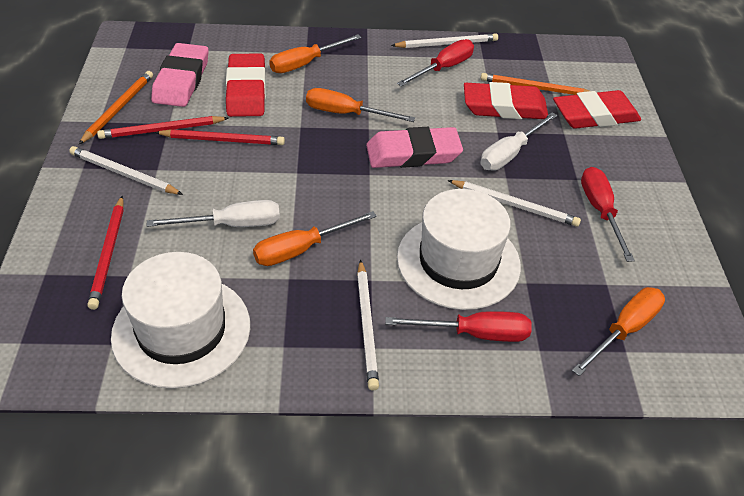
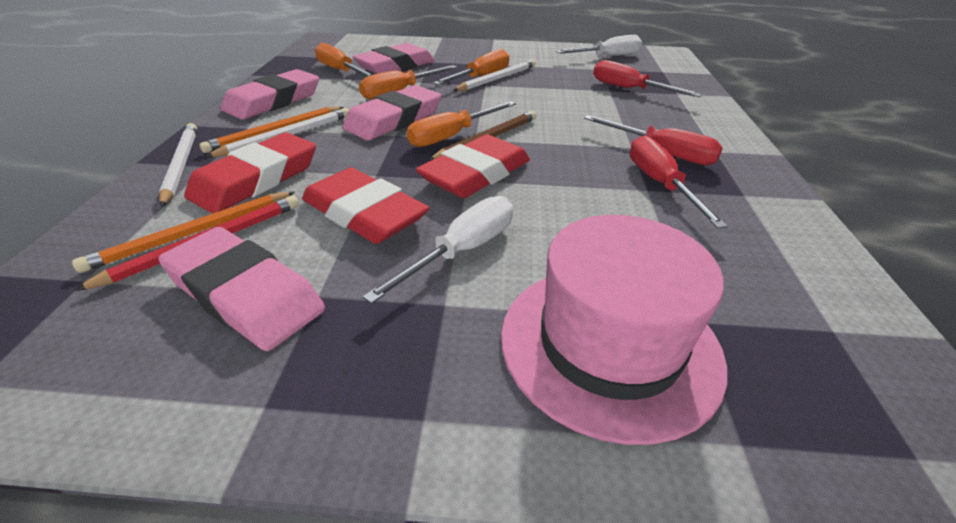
brown pencil: 0 -> 1
pink eraser: 2 -> 4
pink hat: 0 -> 1
red pencil: 3 -> 1
white hat: 2 -> 0
white pencil: 4 -> 3

